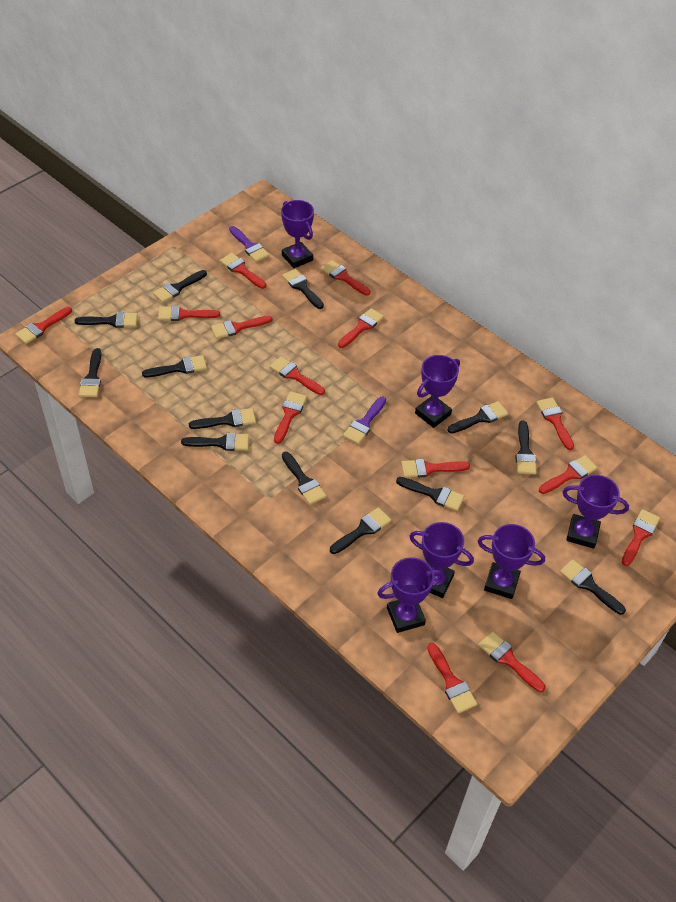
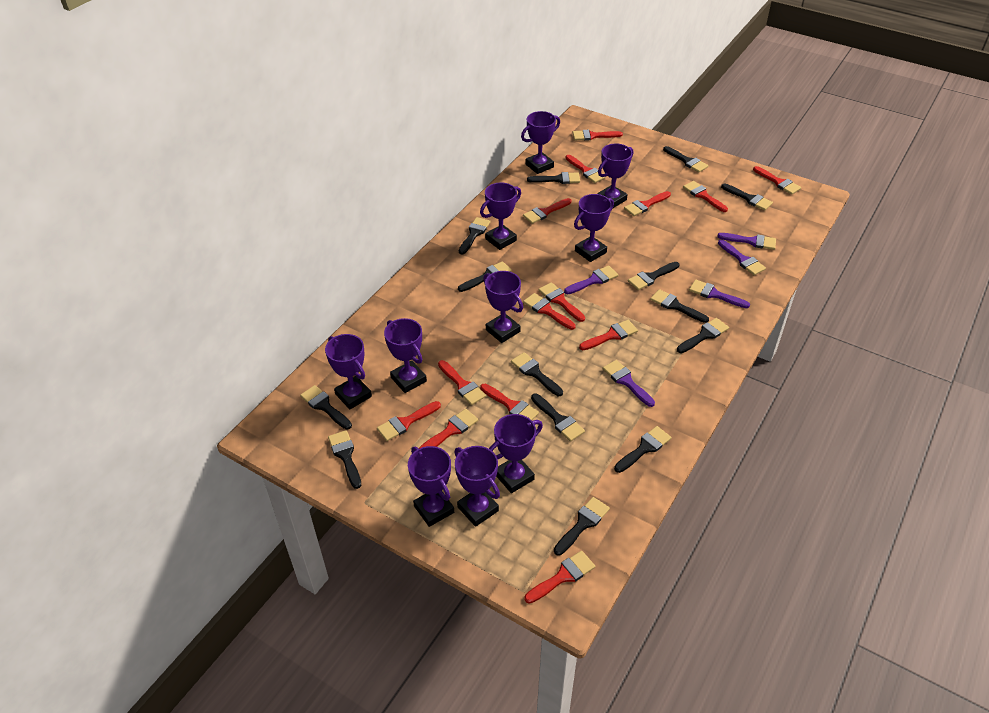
black brush: 13 -> 14
purple brush: 2 -> 5
purple trophy: 6 -> 10

